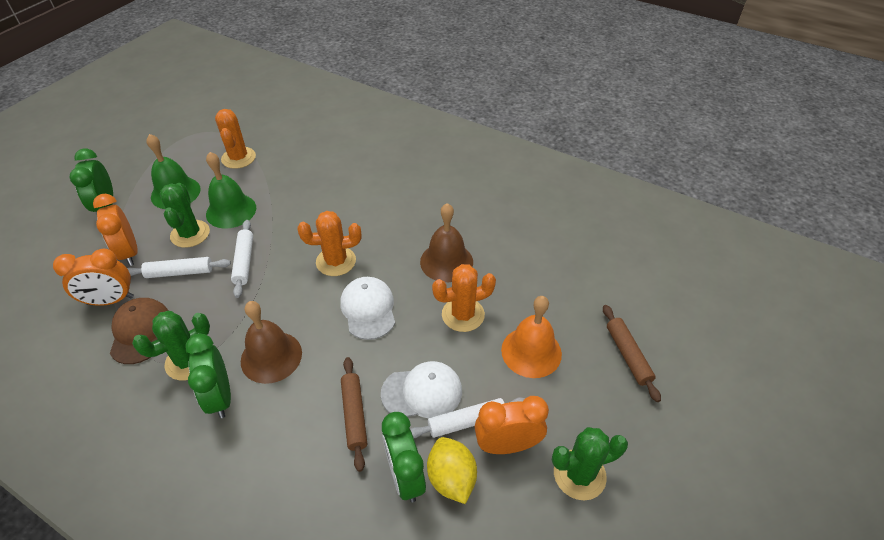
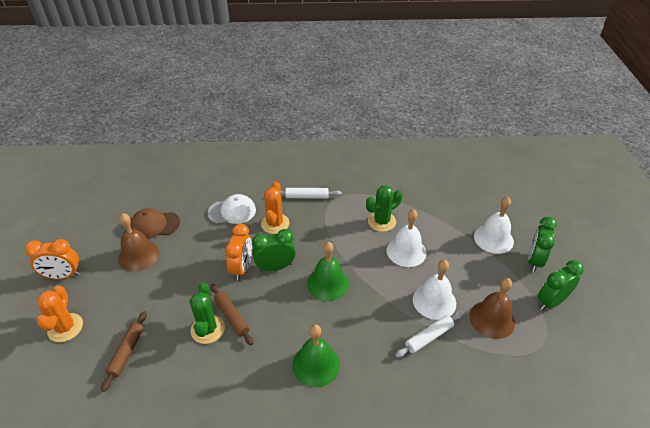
green cactus: 3 -> 2
orange bell: 1 -> 0
orange cactus: 3 -> 2
orange clock: 3 -> 2
white bell: 0 -> 3
white cap: 2 -> 1
white rolling pin: 3 -> 2
yellow lemon: 1 -> 0

